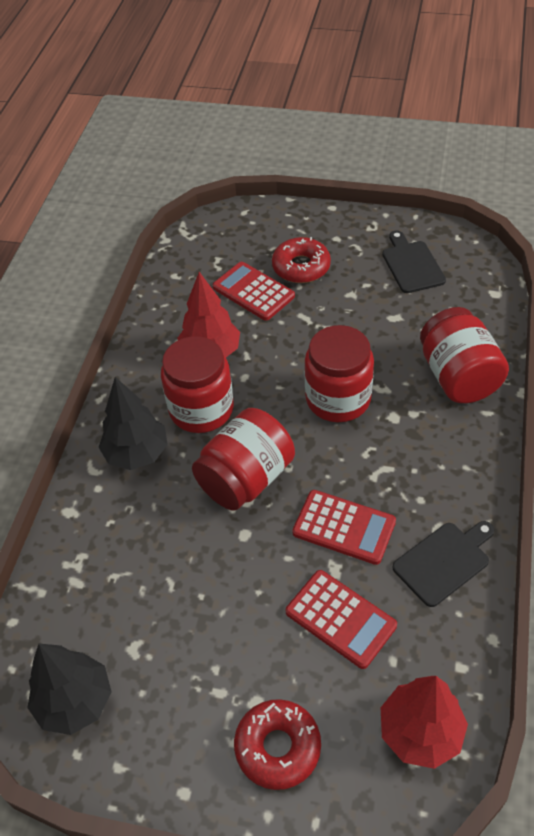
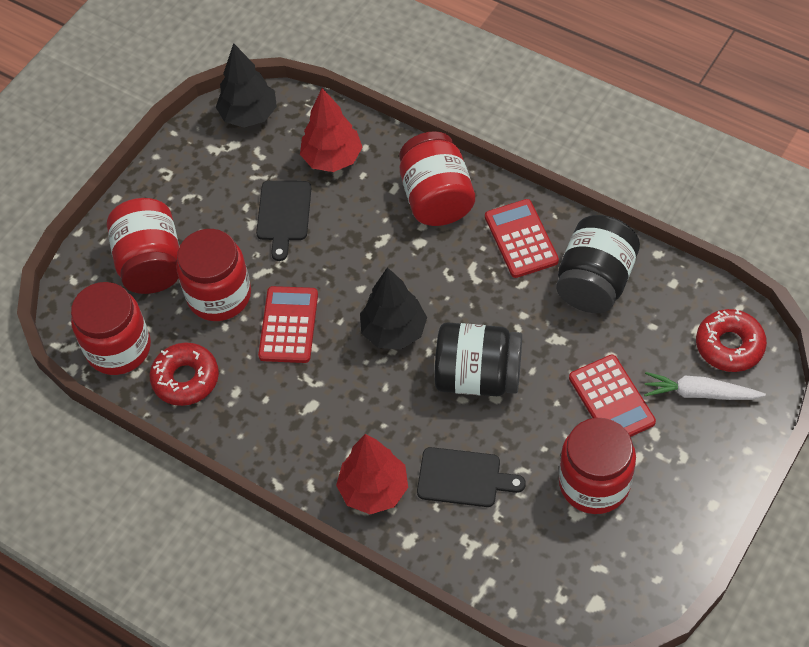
black jar: 0 -> 2
red jar: 4 -> 5
white carrot: 0 -> 1

